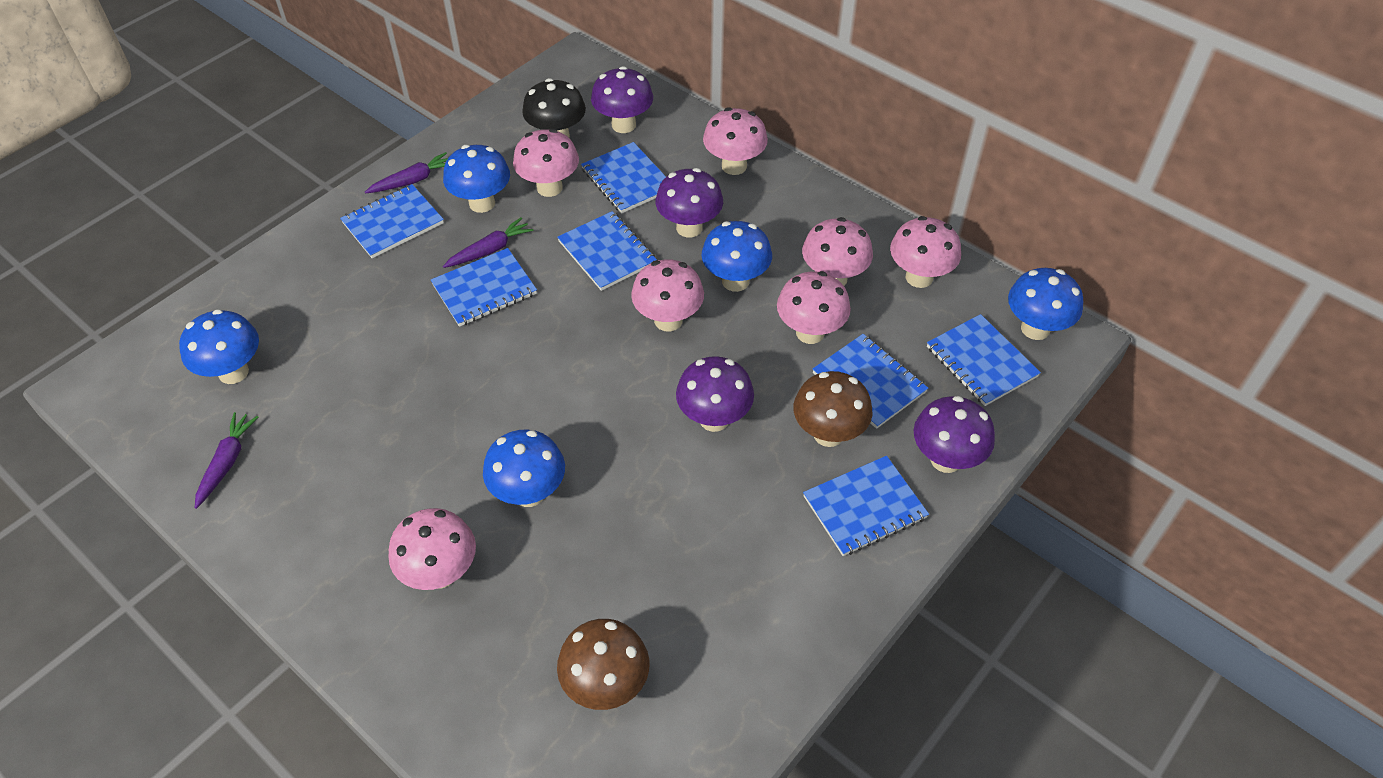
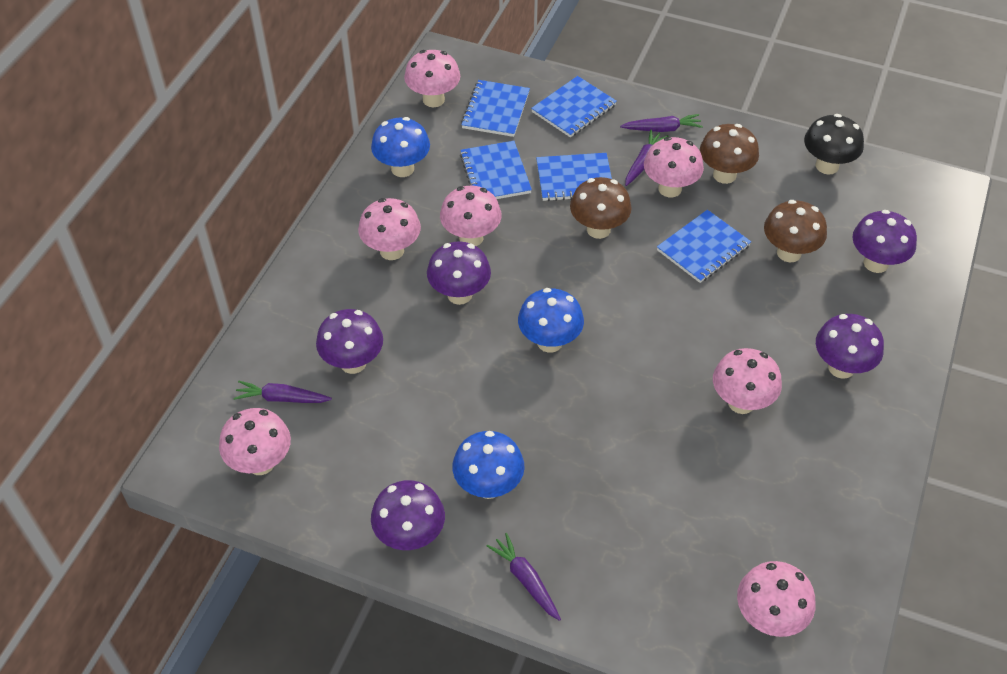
blue mushroom: 5 -> 3
blue notebook: 7 -> 5
brown mushroom: 2 -> 3
purple carrot: 3 -> 4
purple mushroom: 4 -> 5

